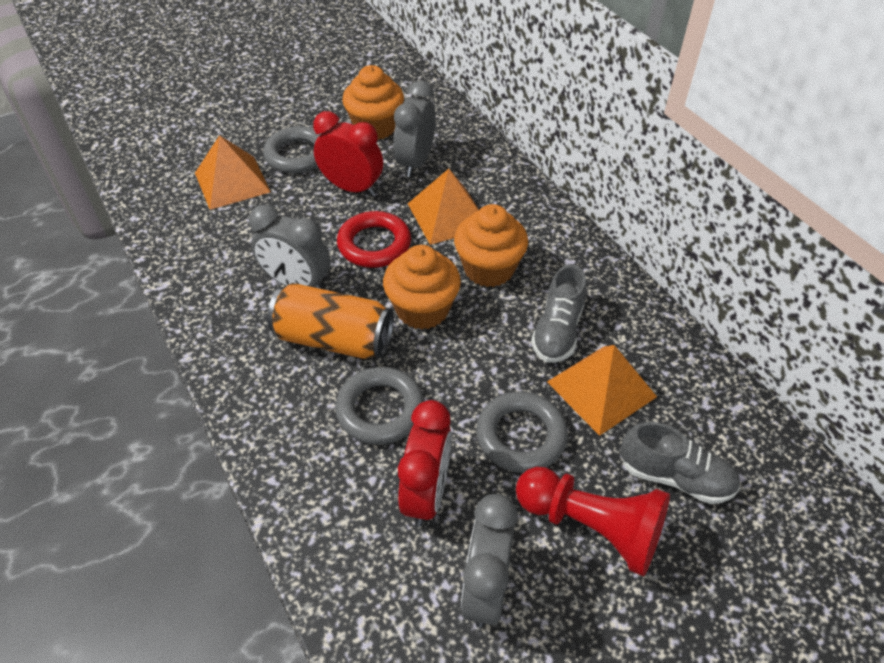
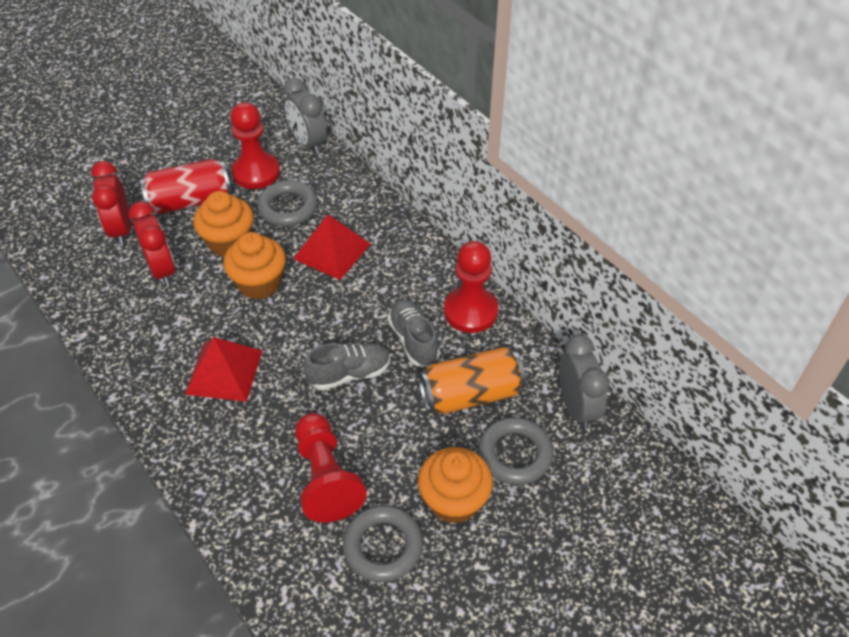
grey clock: 3 -> 2
orange pyramid: 3 -> 0
red can: 0 -> 1
red pawn: 1 -> 3
red pyramid: 0 -> 2
red ring: 1 -> 0

